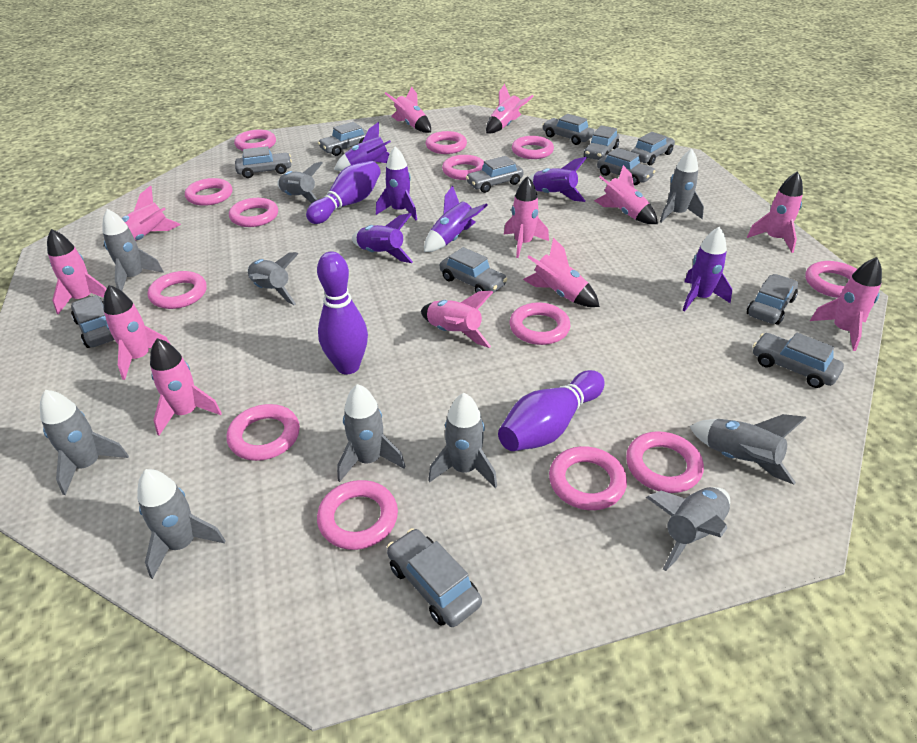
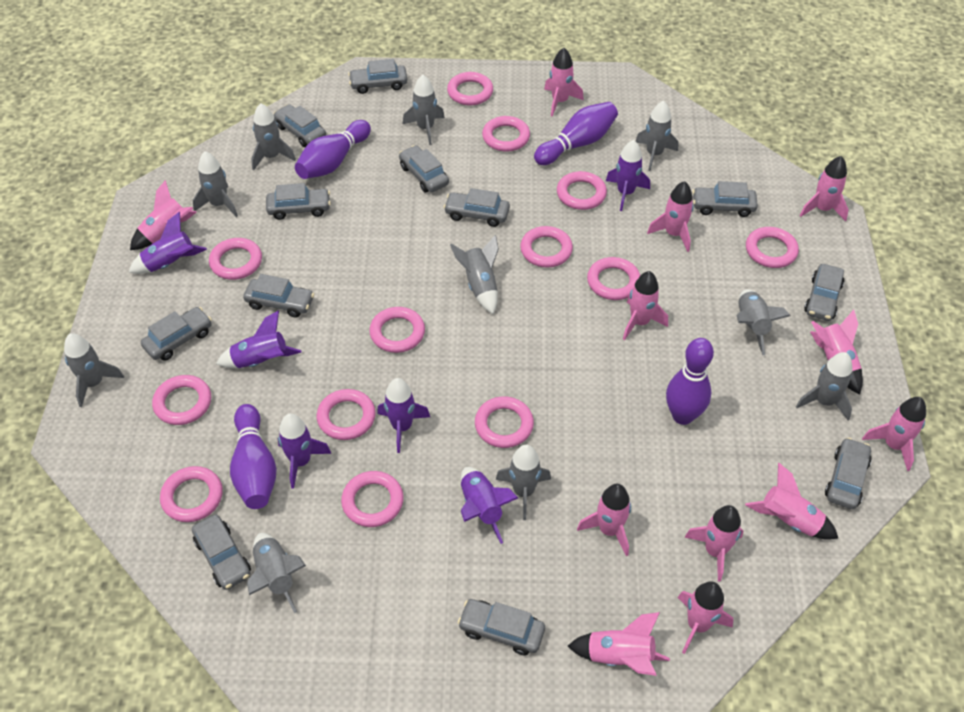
purple bowling pin: 3 -> 4

